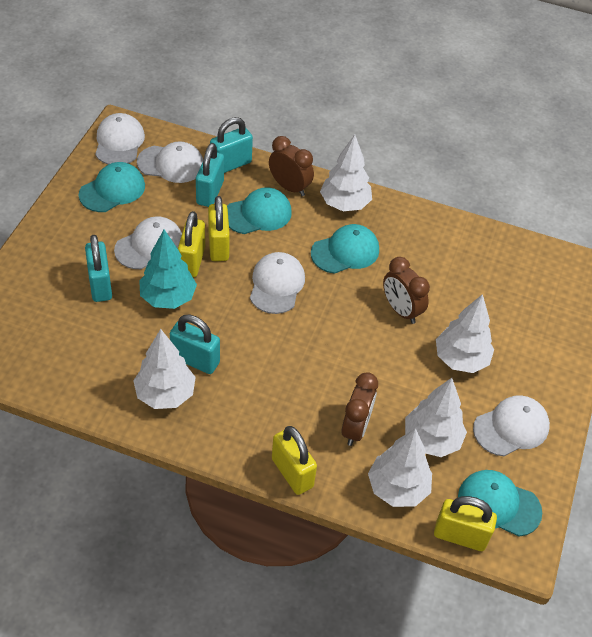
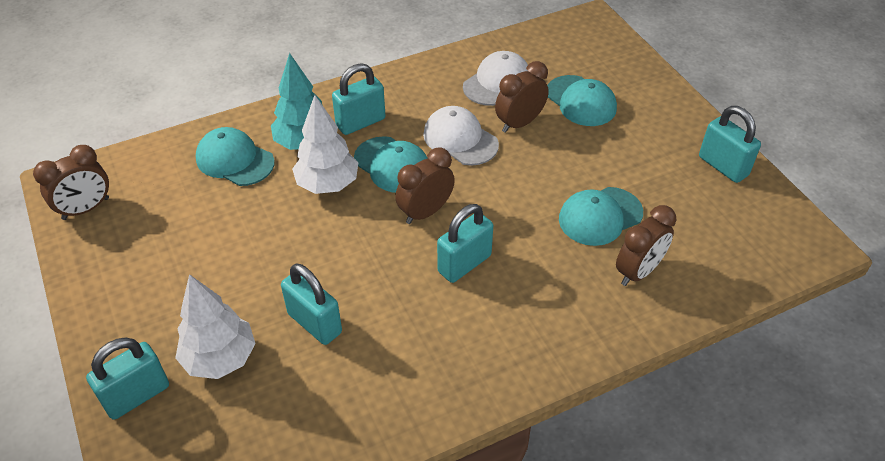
brown clock: 3 -> 4
turquoise padlock: 4 -> 5
white cap: 5 -> 2
white tree: 5 -> 2
yellow padlock: 4 -> 0

